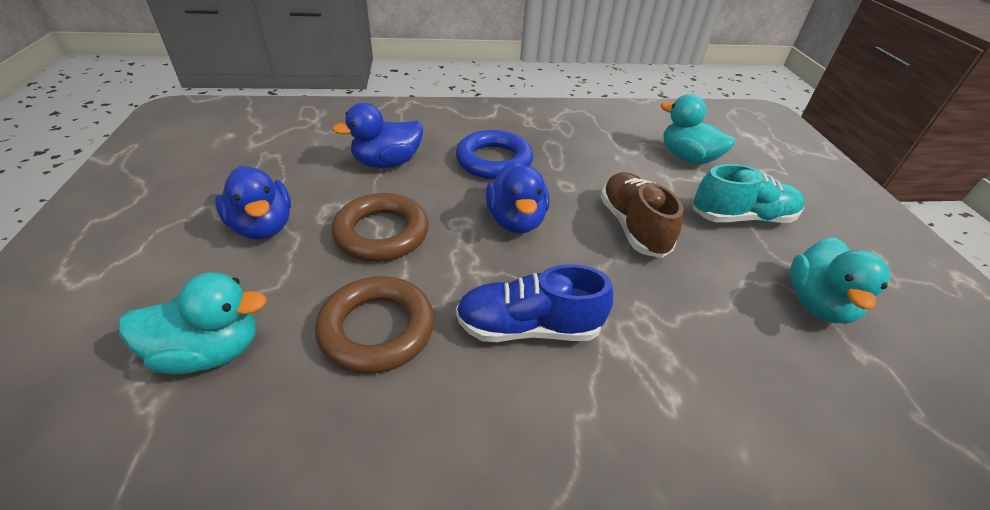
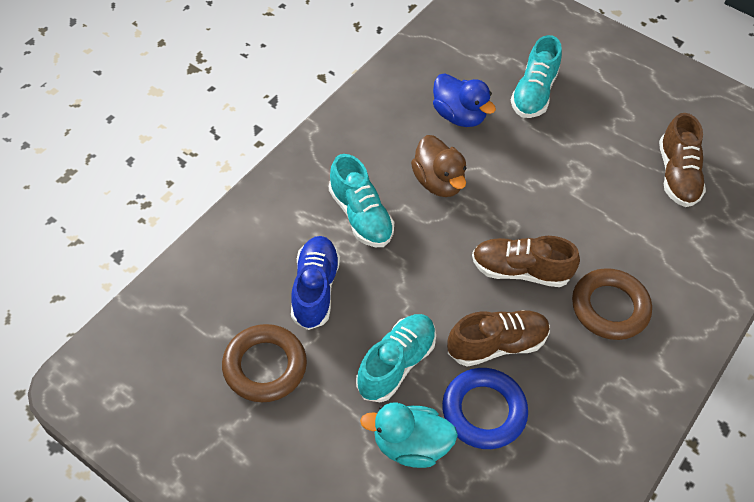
blue duck: 3 -> 1
brown duck: 0 -> 1
brown shoe: 1 -> 3
turquoise duck: 3 -> 1
turquoise shoe: 1 -> 3

